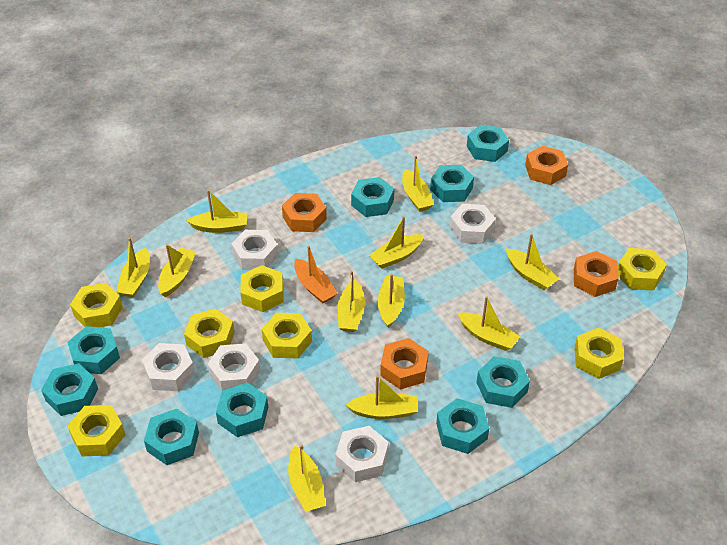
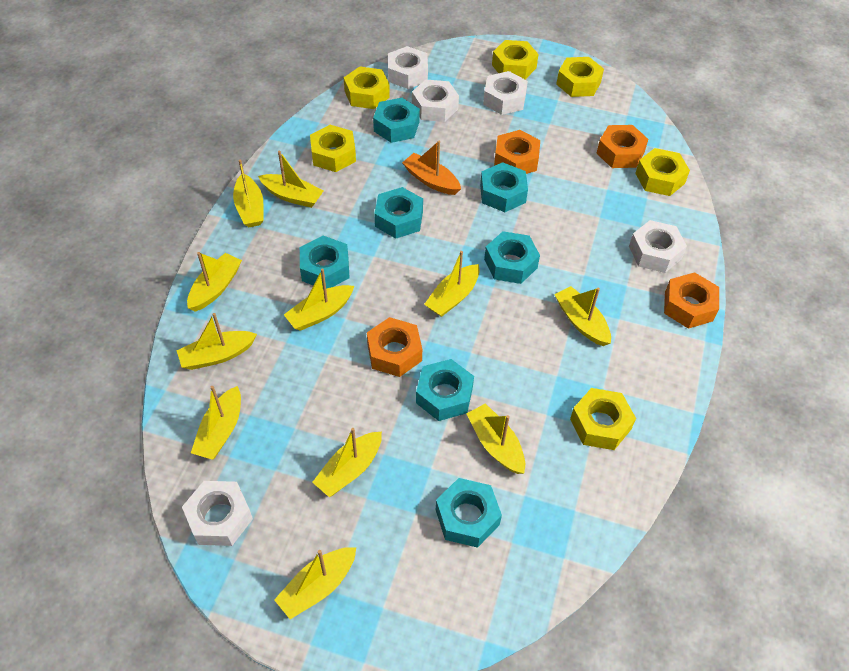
turquoise nut: 9 -> 7
yellow nut: 7 -> 6

